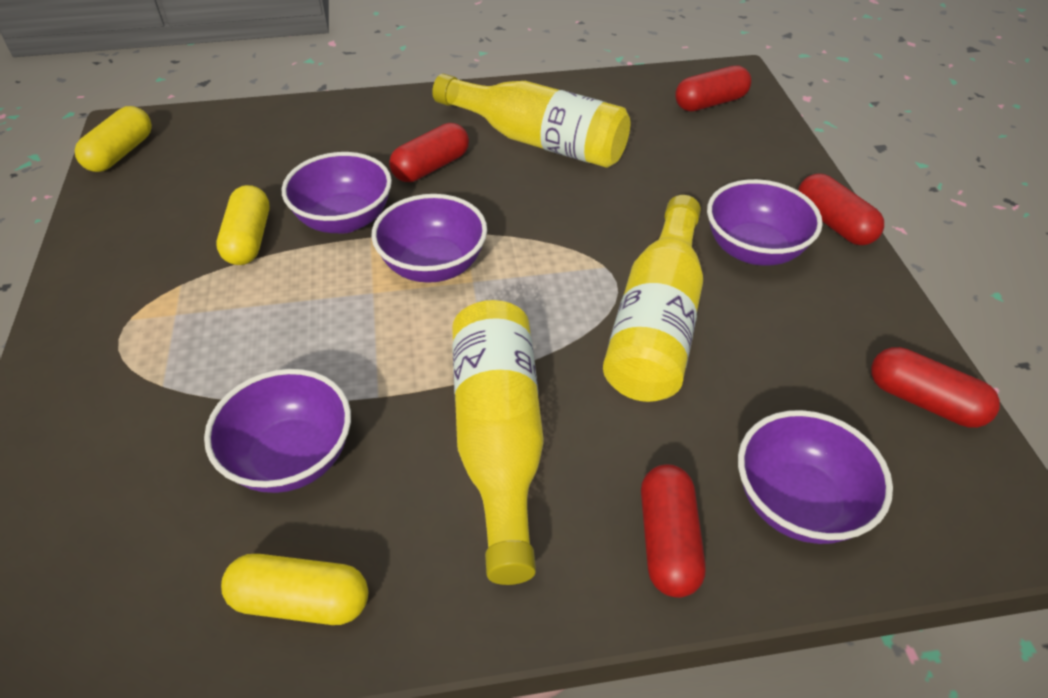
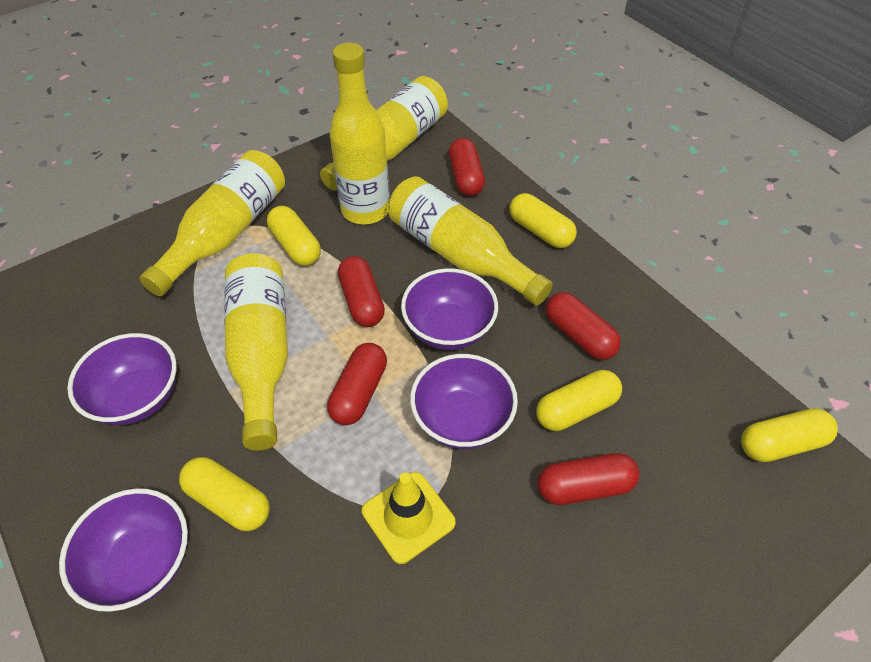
purple bowl: 5 -> 4
yellow bottle: 3 -> 5
yellow capsule: 3 -> 5
yellow traffic cone: 0 -> 1

